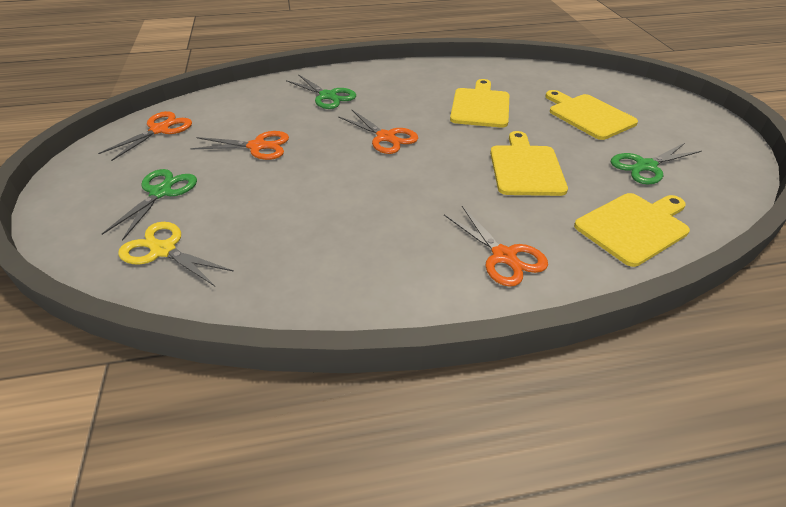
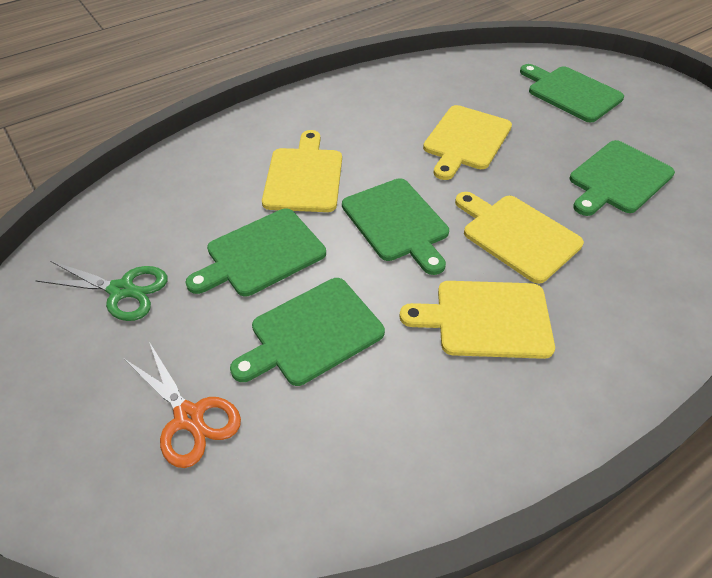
green cutting board: 0 -> 5
green scissors: 3 -> 1
orange scissors: 4 -> 1
yellow scissors: 1 -> 0

